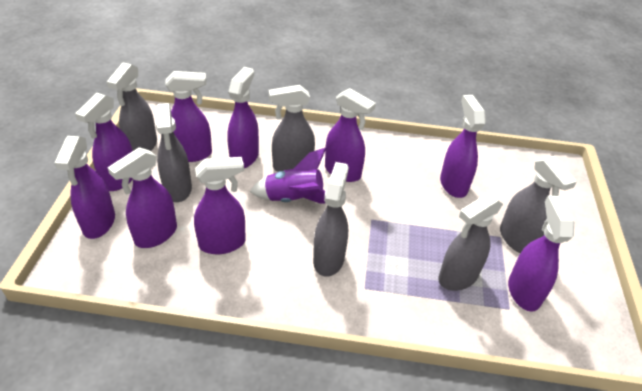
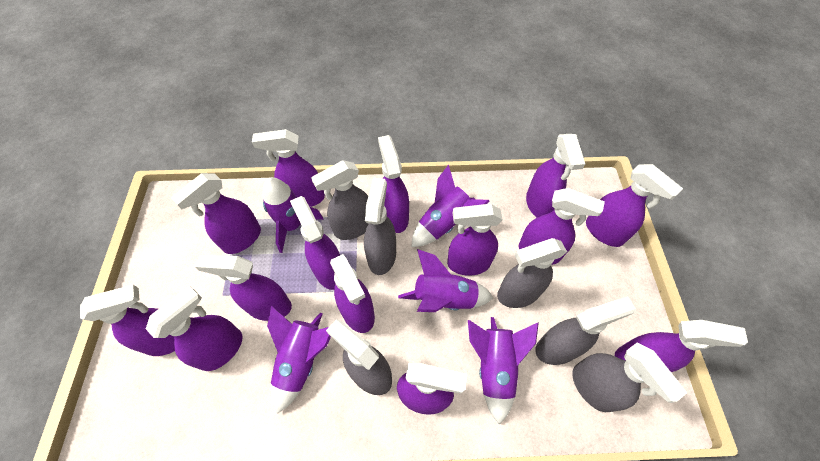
purple rocket: 1 -> 5
purple spray bottle: 9 -> 14

